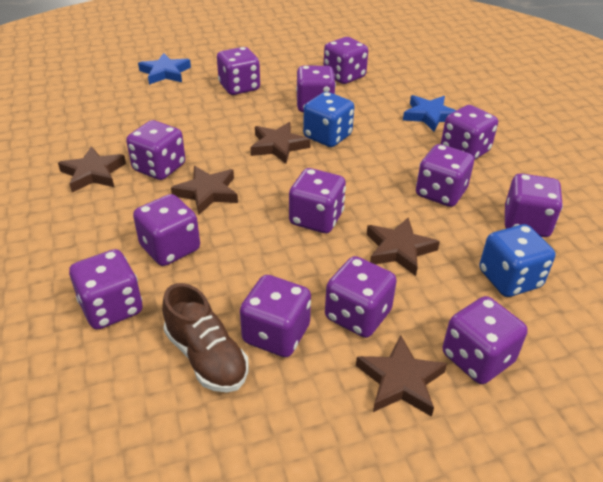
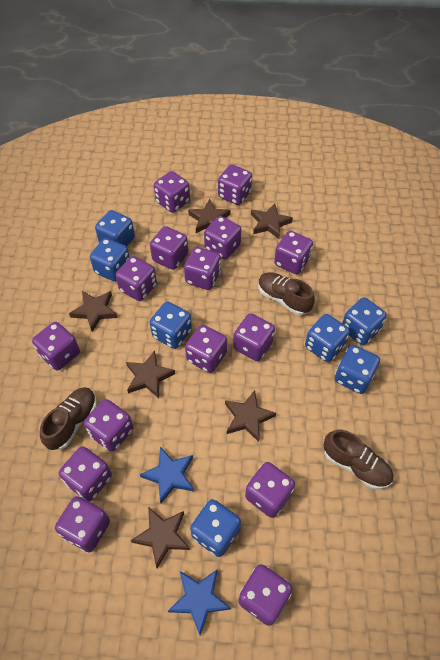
blue dice: 2 -> 7
brown shoe: 1 -> 3
brown star: 5 -> 6
purple dice: 13 -> 15

